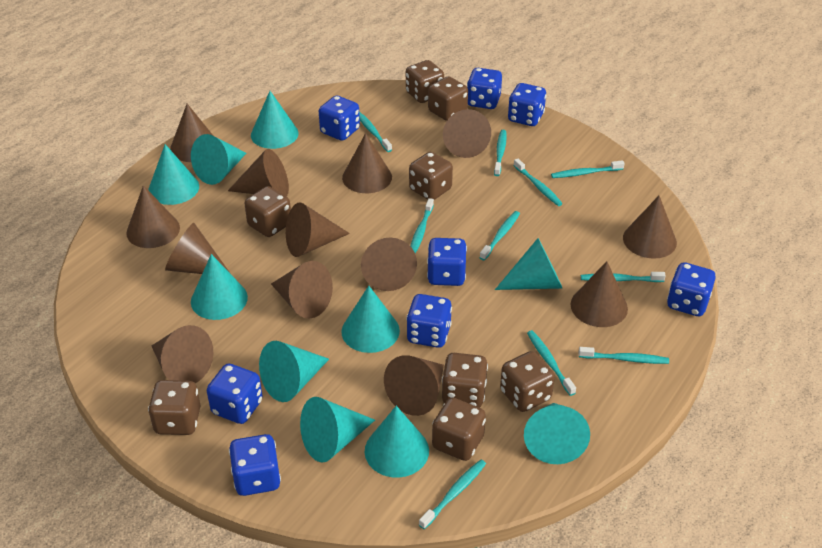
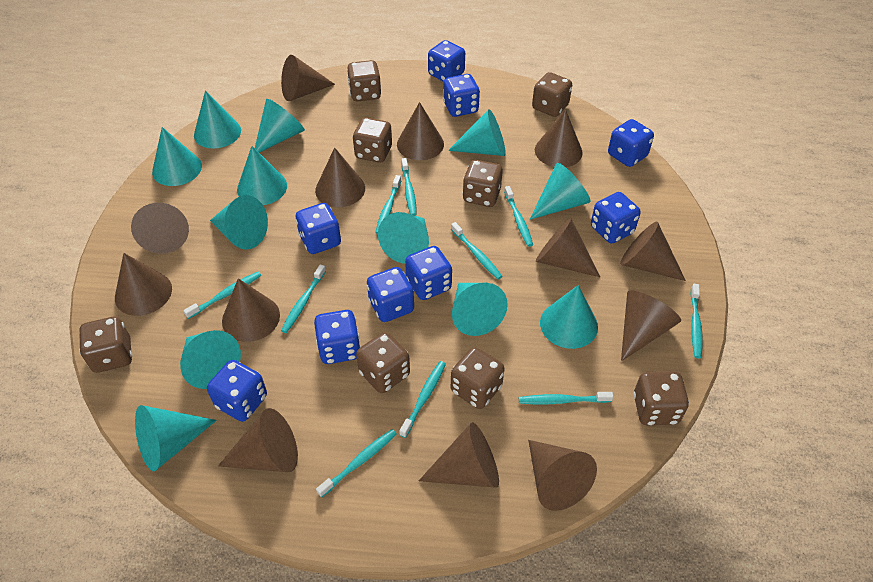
blue dice: 8 -> 9
turquoise cone: 10 -> 12

